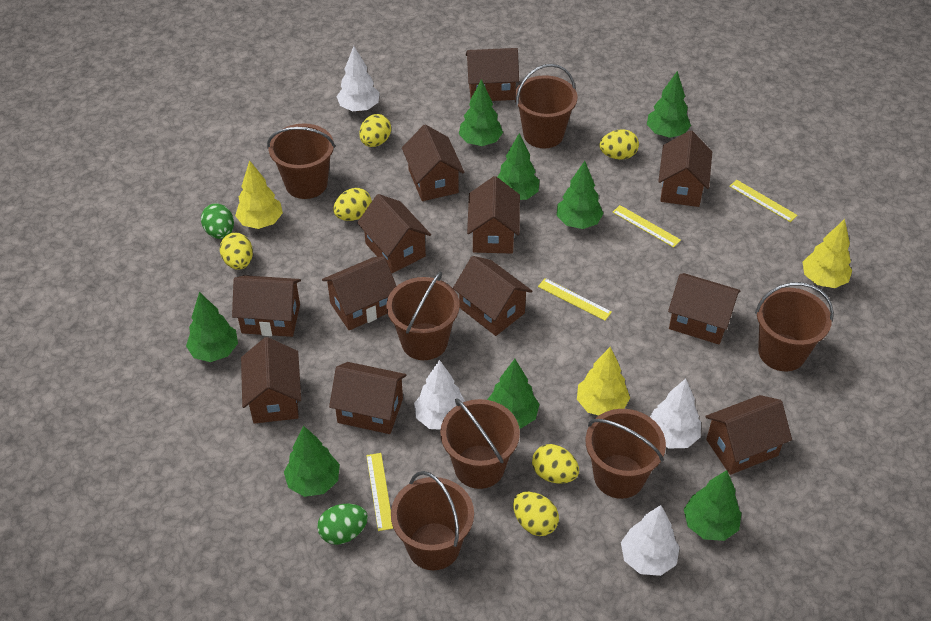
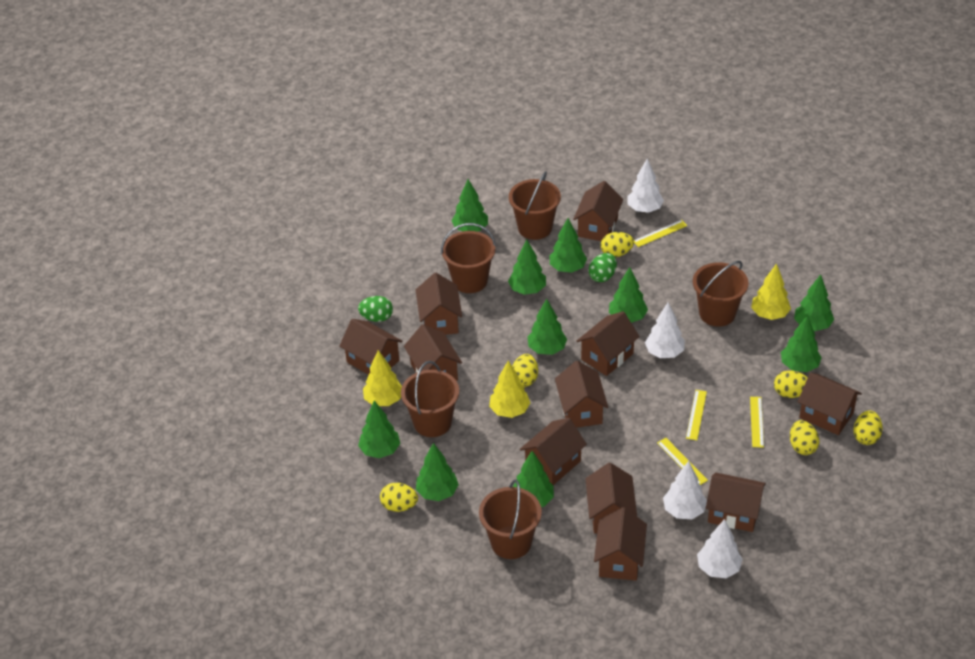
brown bucket: 7 -> 5
brown house: 12 -> 11
green tree: 8 -> 10

